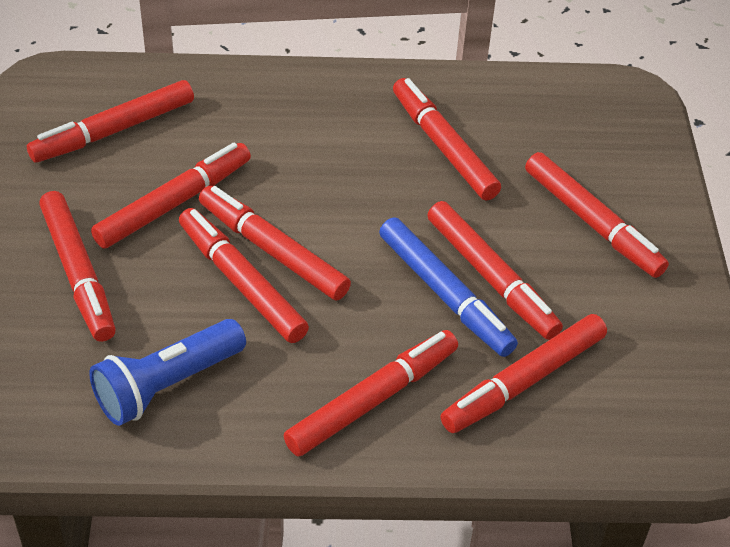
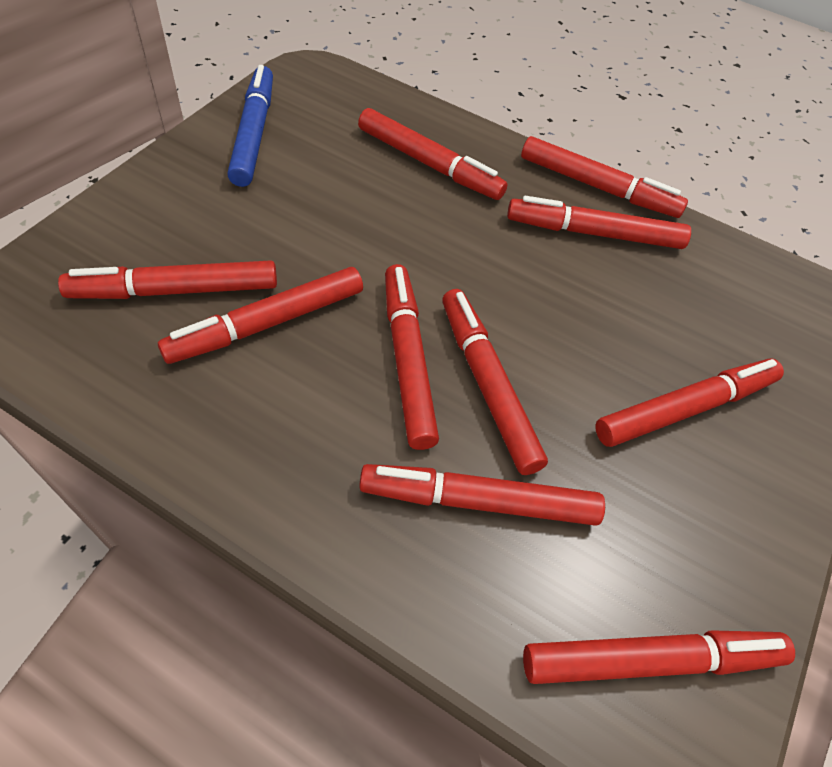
blue flashlight: 1 -> 0

